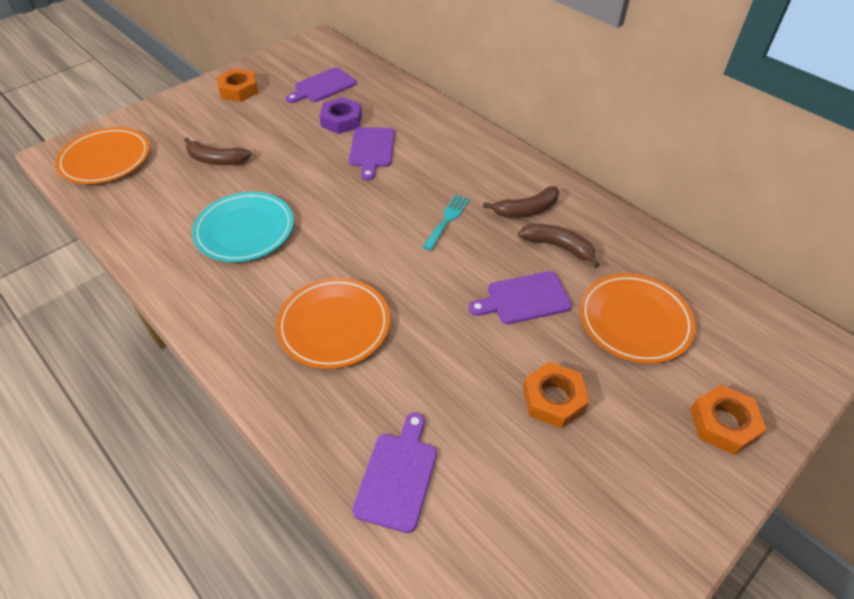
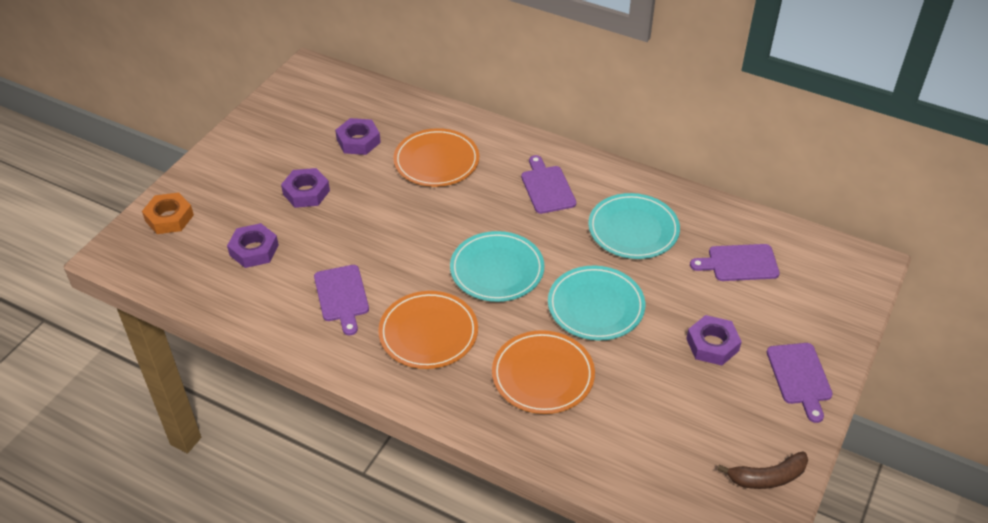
brown banana: 3 -> 1
orange nut: 3 -> 1
purple nut: 1 -> 4
turquoise fork: 1 -> 0
turquoise plate: 1 -> 3

